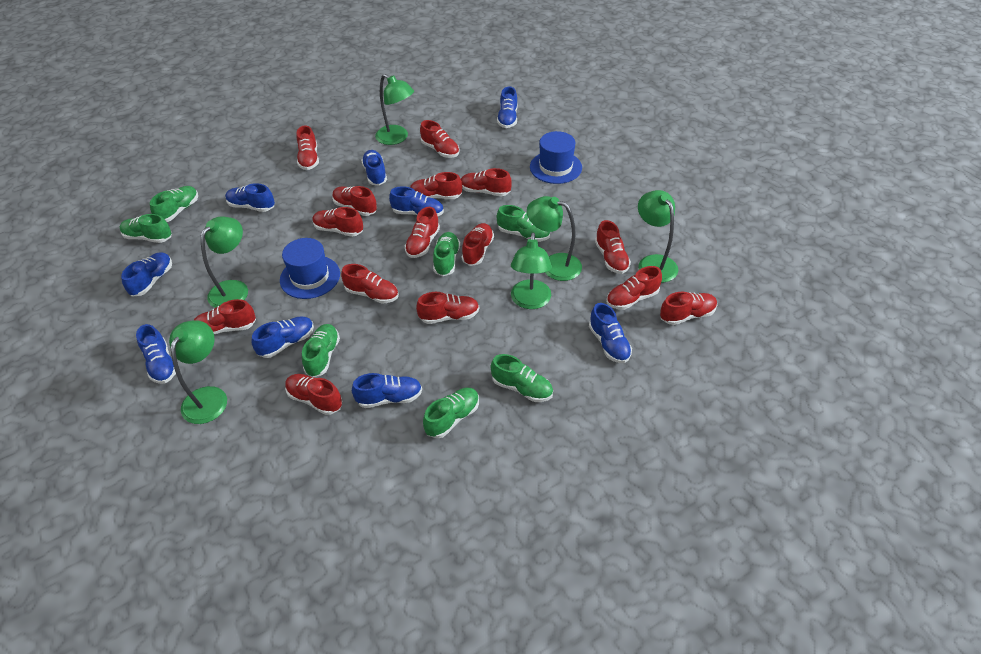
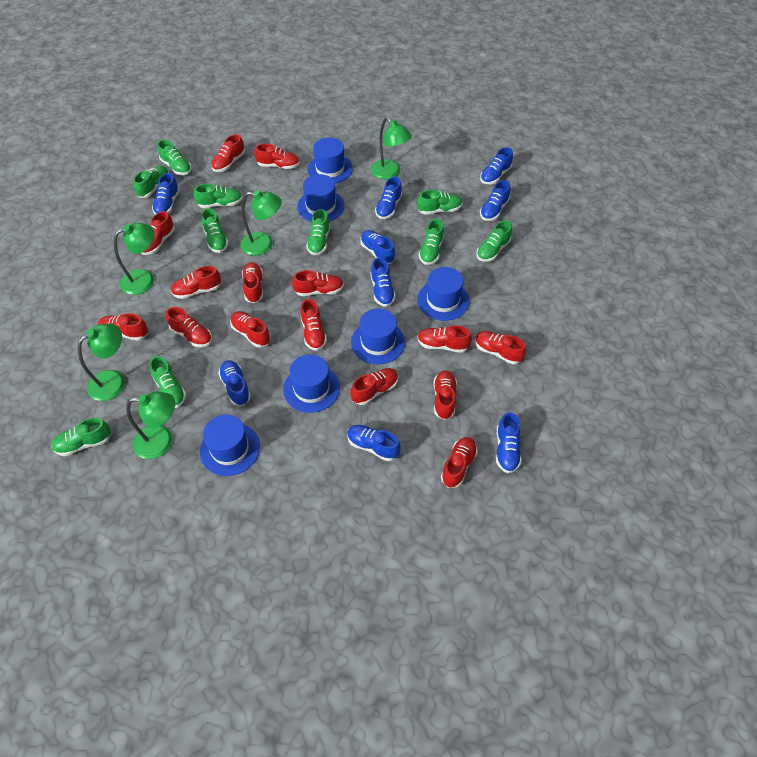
blue hat: 2 -> 6
green lamp: 6 -> 5
green shoe: 7 -> 10

